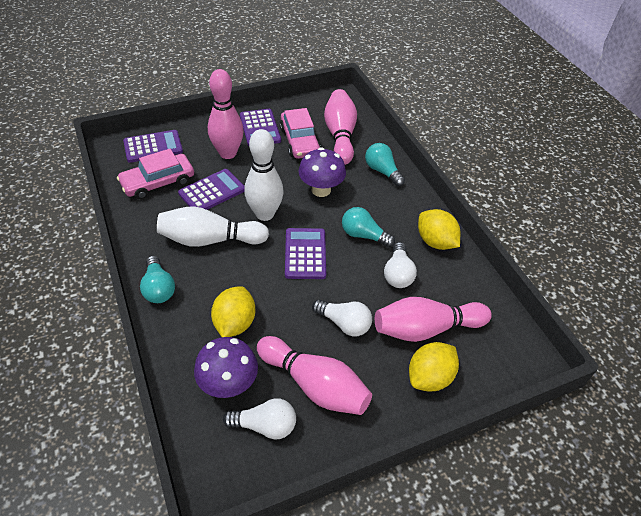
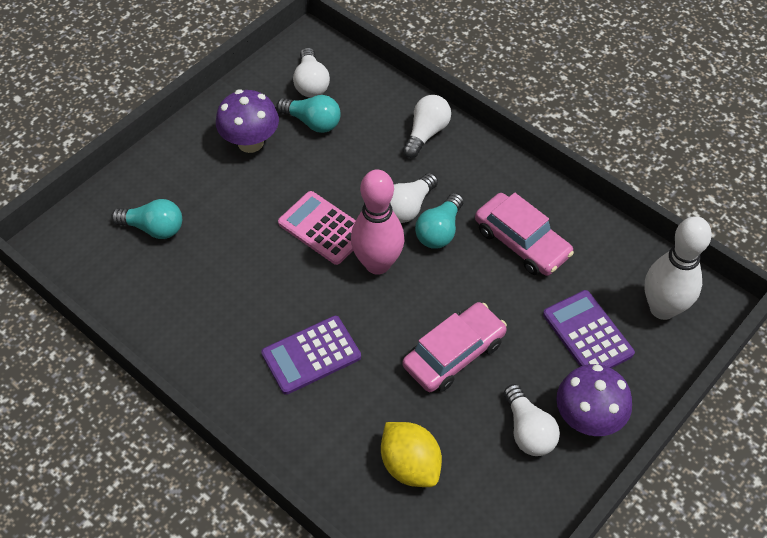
pink bowling pin: 4 -> 1
pink calculator: 0 -> 1
purple calculator: 4 -> 2
white bowling pin: 2 -> 1
white light bulb: 3 -> 4
yellow lemon: 3 -> 1

